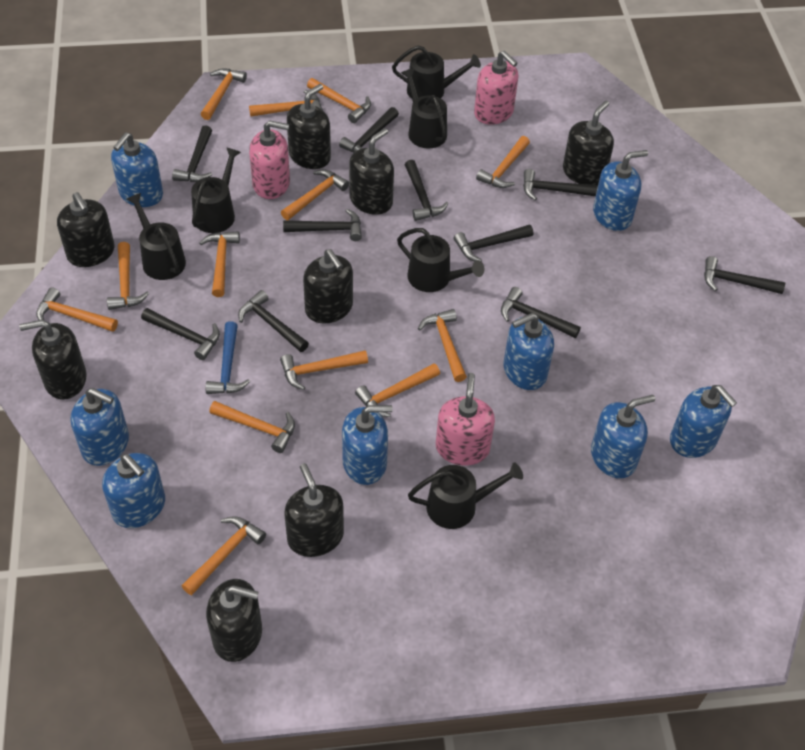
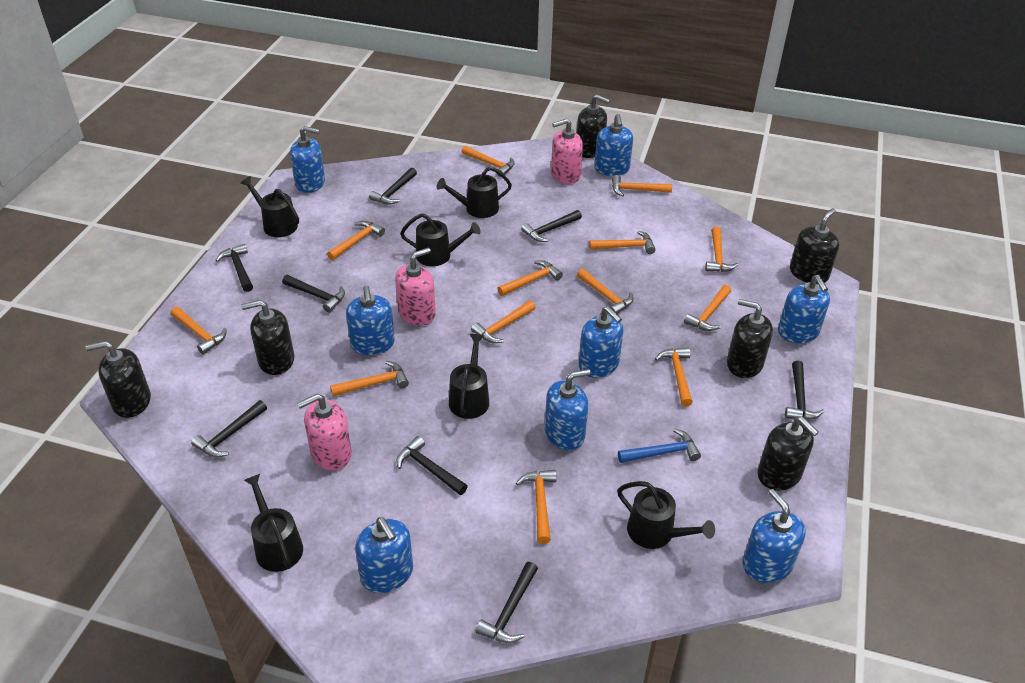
black hammer: 10 -> 8
black soap dispenser: 8 -> 6

